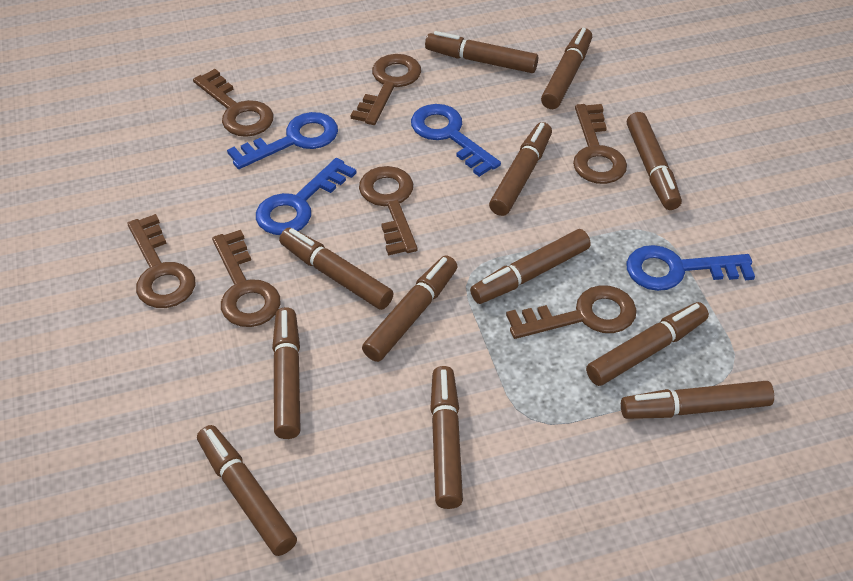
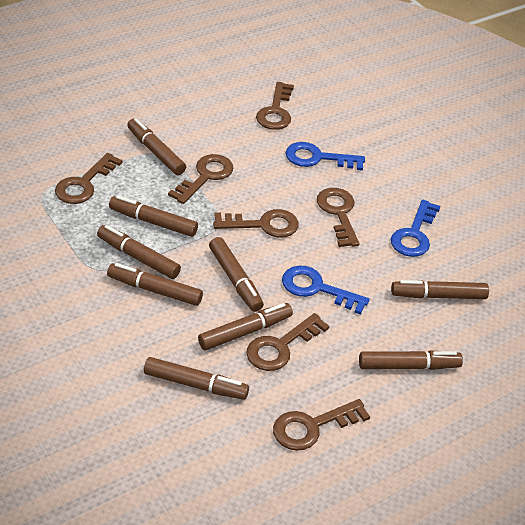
blue key: 4 -> 3
brown marker: 12 -> 9

